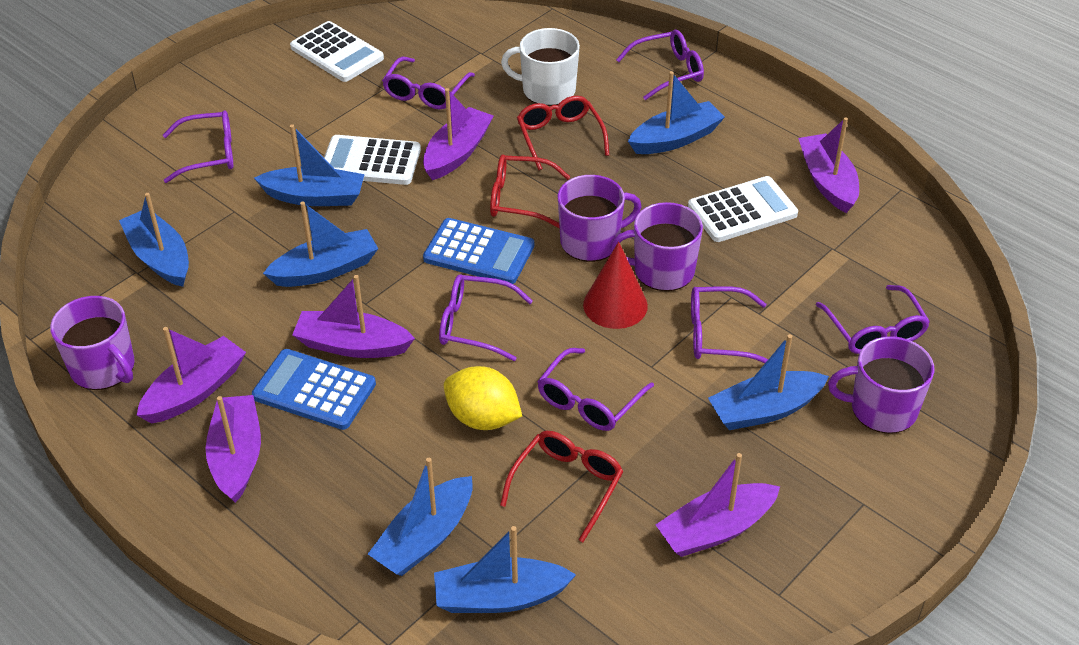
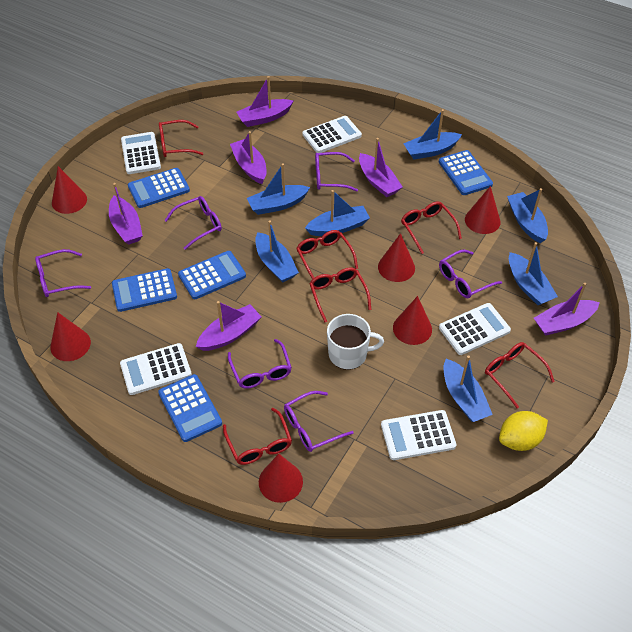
blue calculator: 2 -> 5
purple glasses: 7 -> 6
purple mug: 4 -> 0
red cone: 1 -> 6
red glasses: 3 -> 6
white calculator: 3 -> 5

